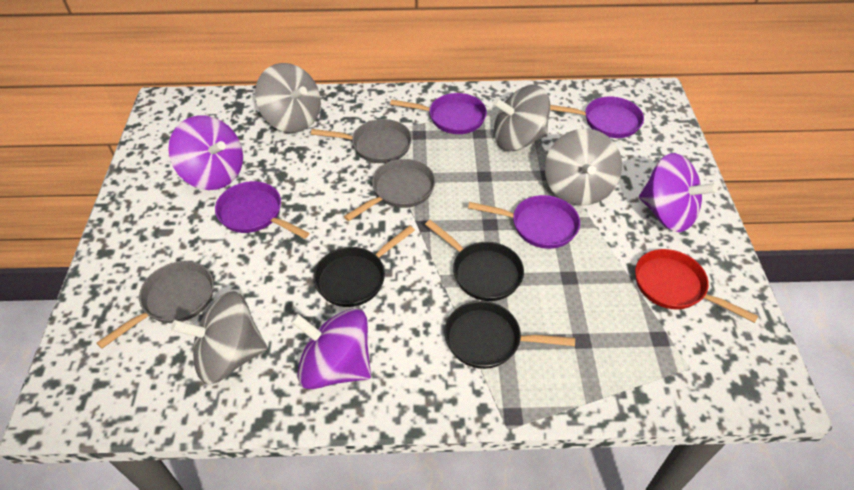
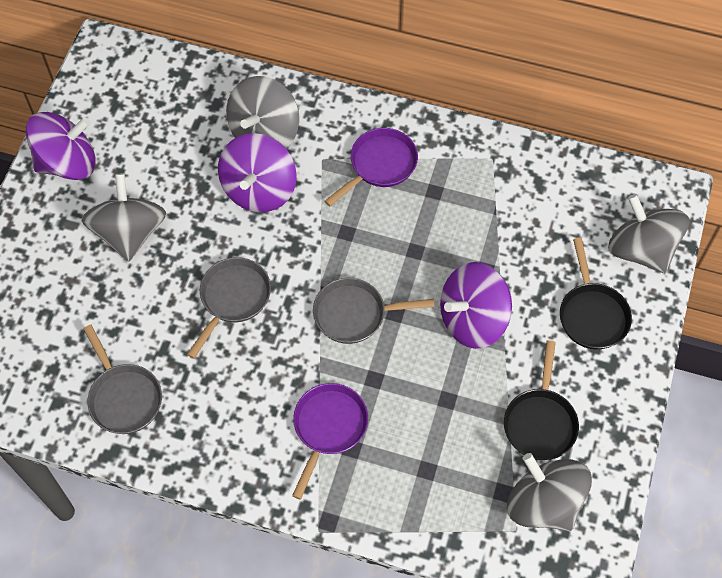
black pan: 3 -> 2
purple pan: 4 -> 2
red pan: 1 -> 0

